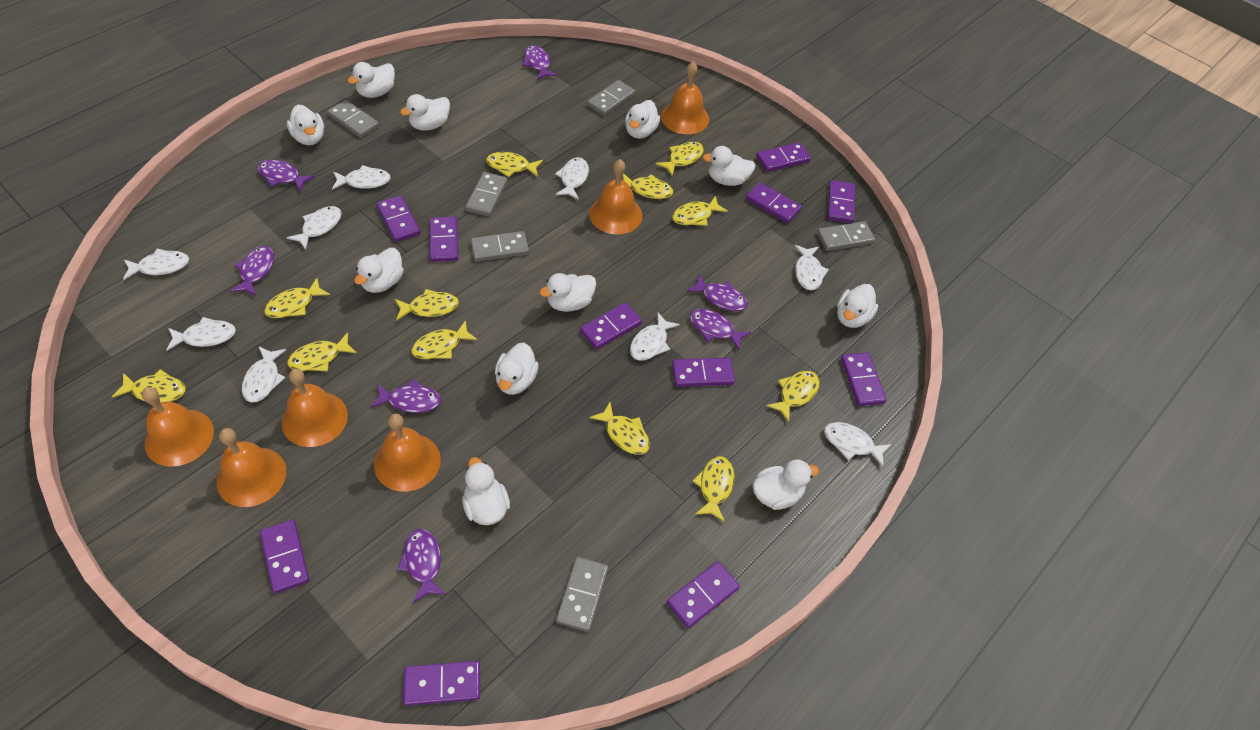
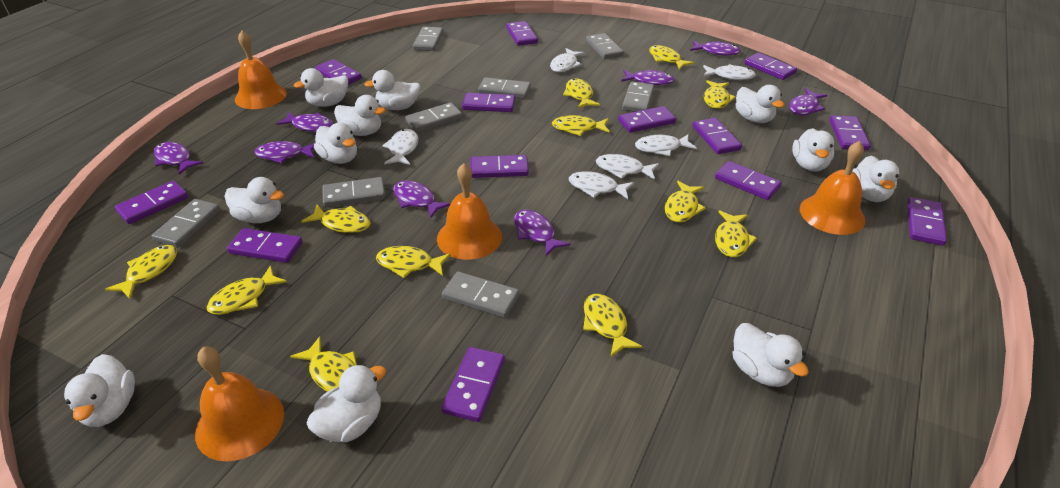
grey domino: 6 -> 8
orange bell: 6 -> 4
purple domino: 11 -> 13
purple fish: 7 -> 8
white fish: 9 -> 6

